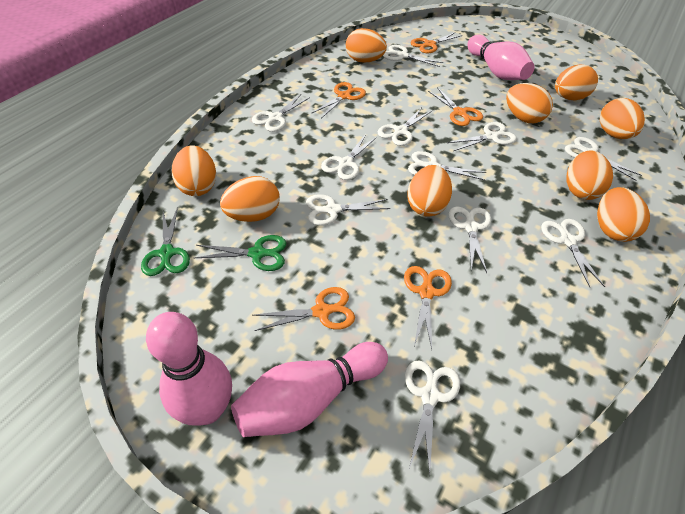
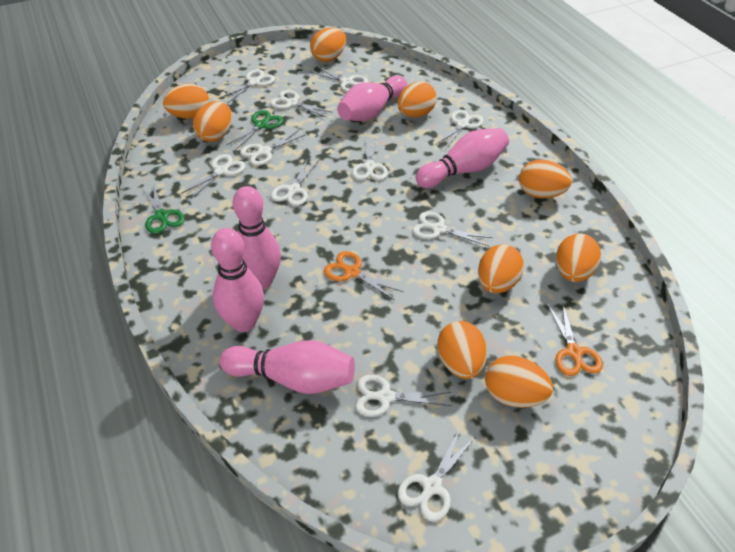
orange scissors: 5 -> 2
pink bowling pin: 3 -> 5

